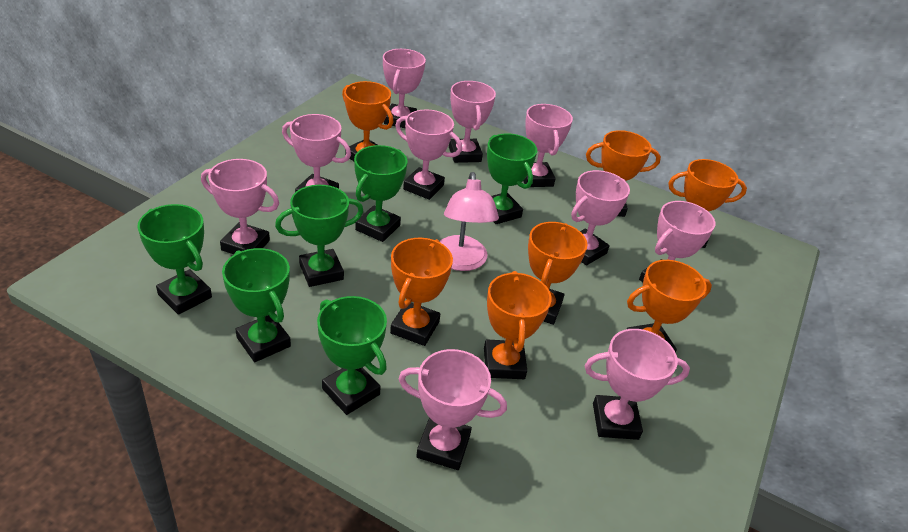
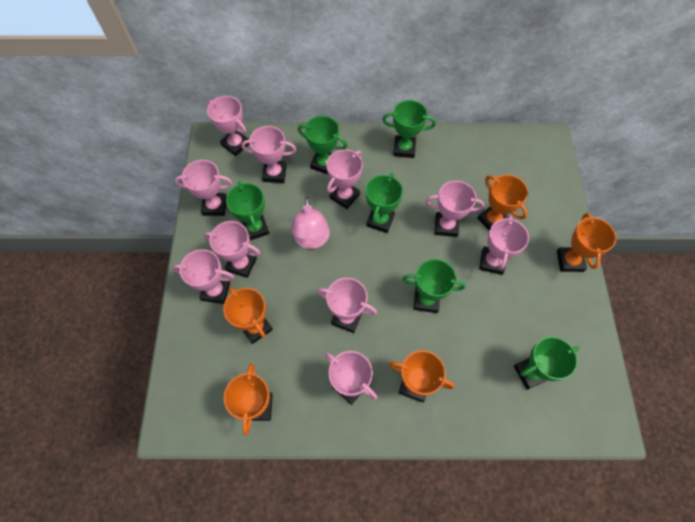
orange trophy: 7 -> 5

